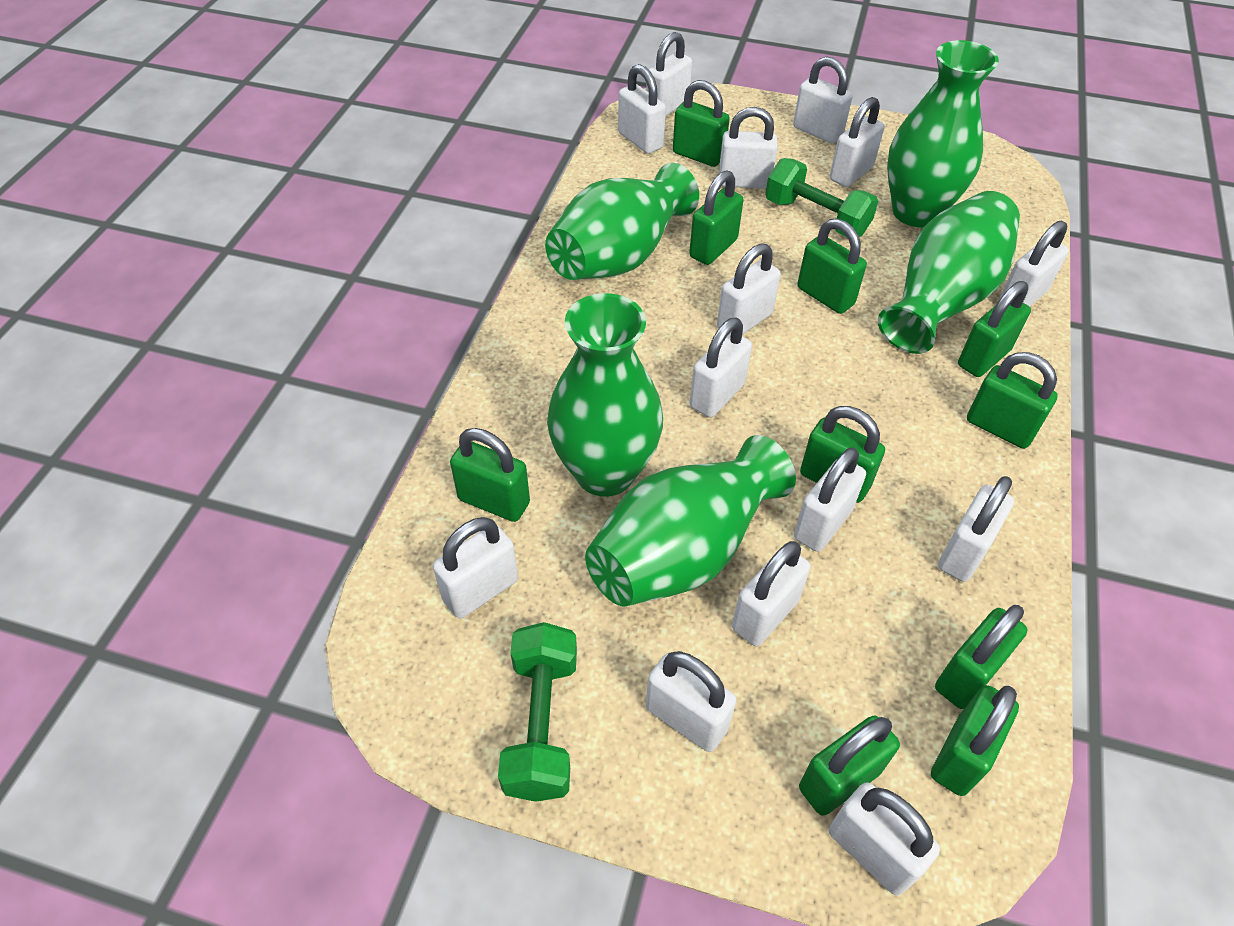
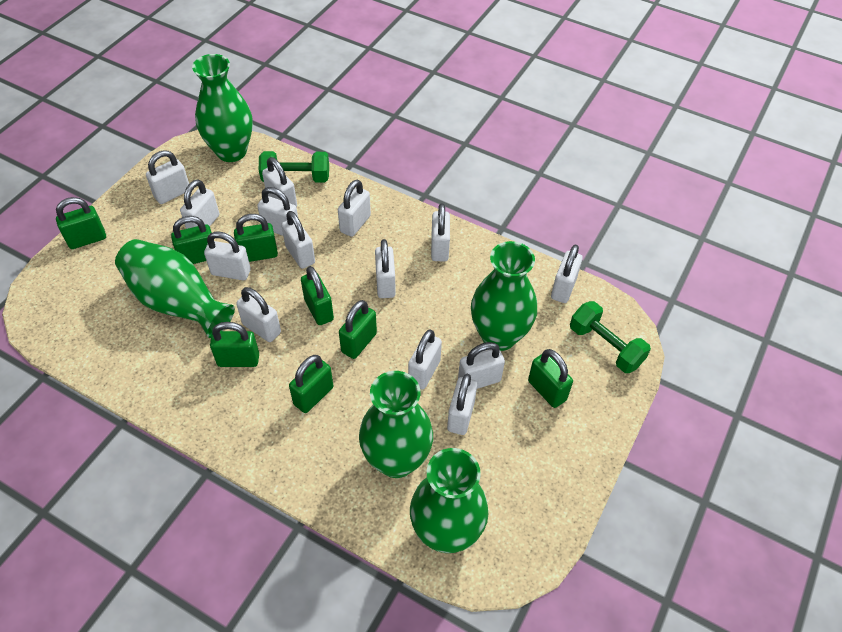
green padlock: 10 -> 8

